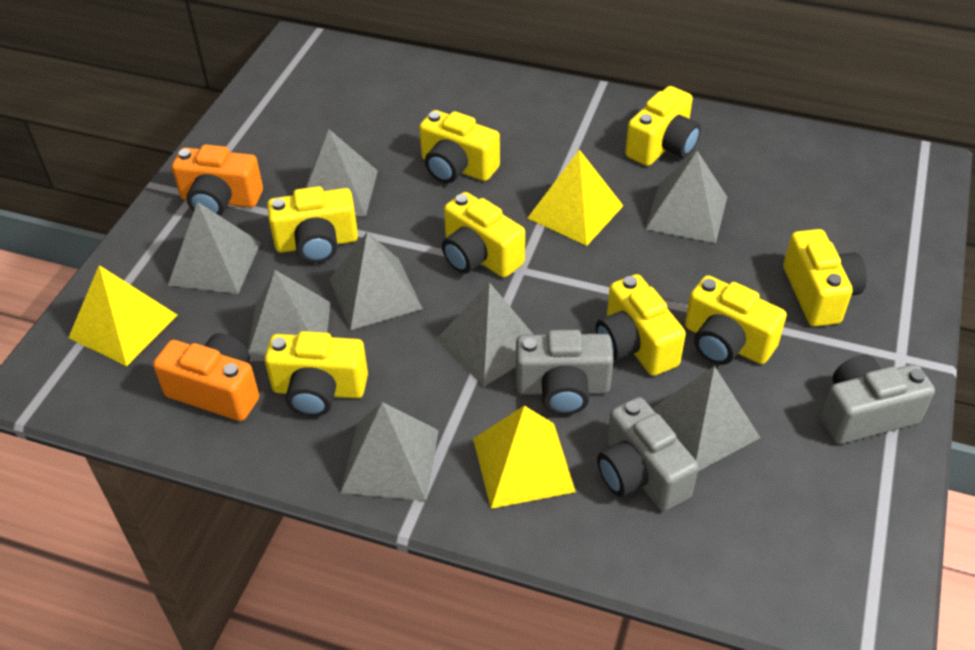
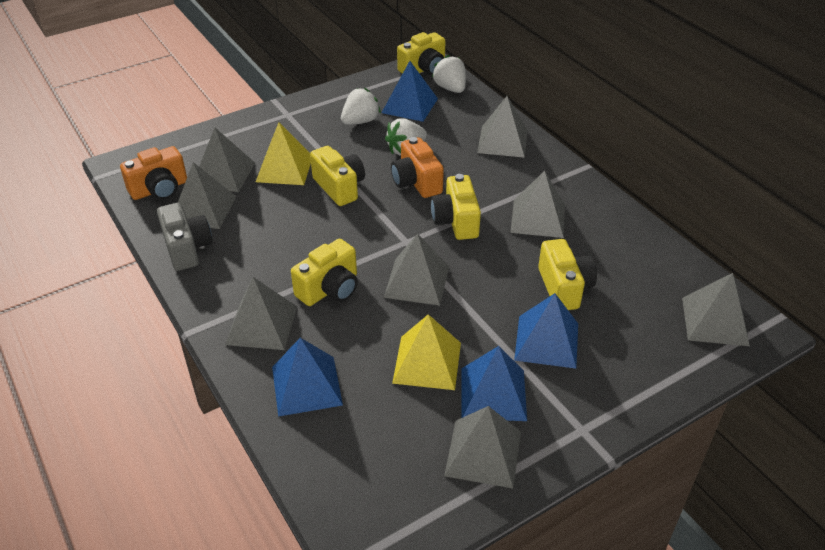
blue pyramid: 0 -> 4
grey camera: 3 -> 1
white strawberry: 0 -> 3
yellow camera: 8 -> 5
yellow pyramid: 3 -> 2

